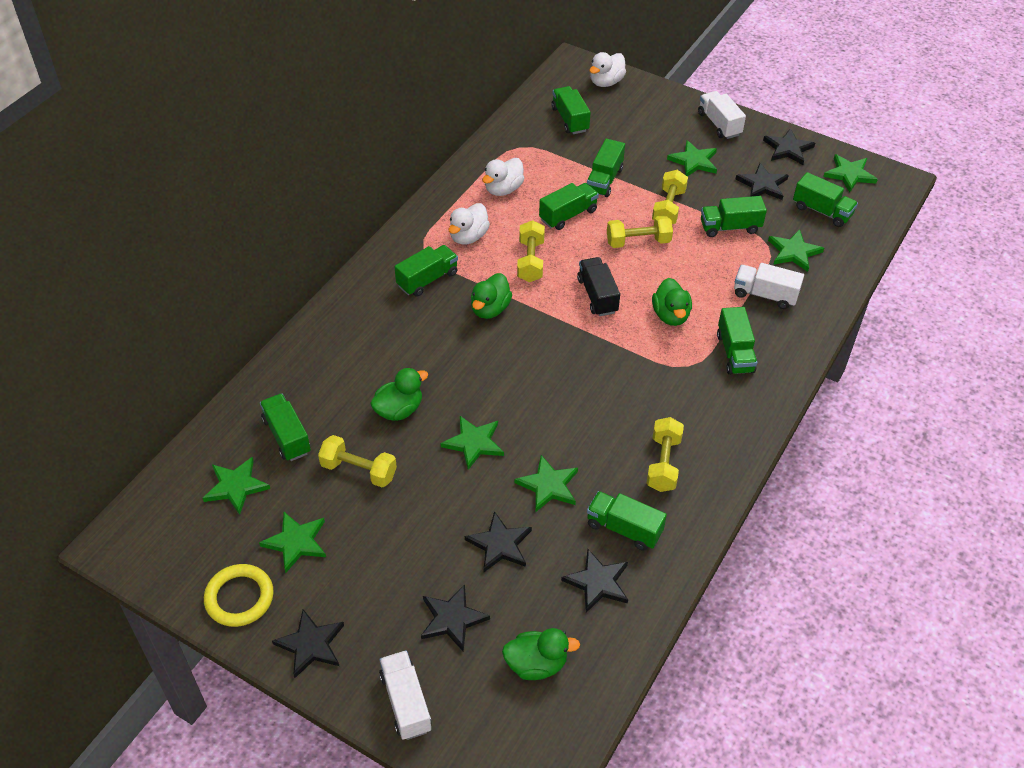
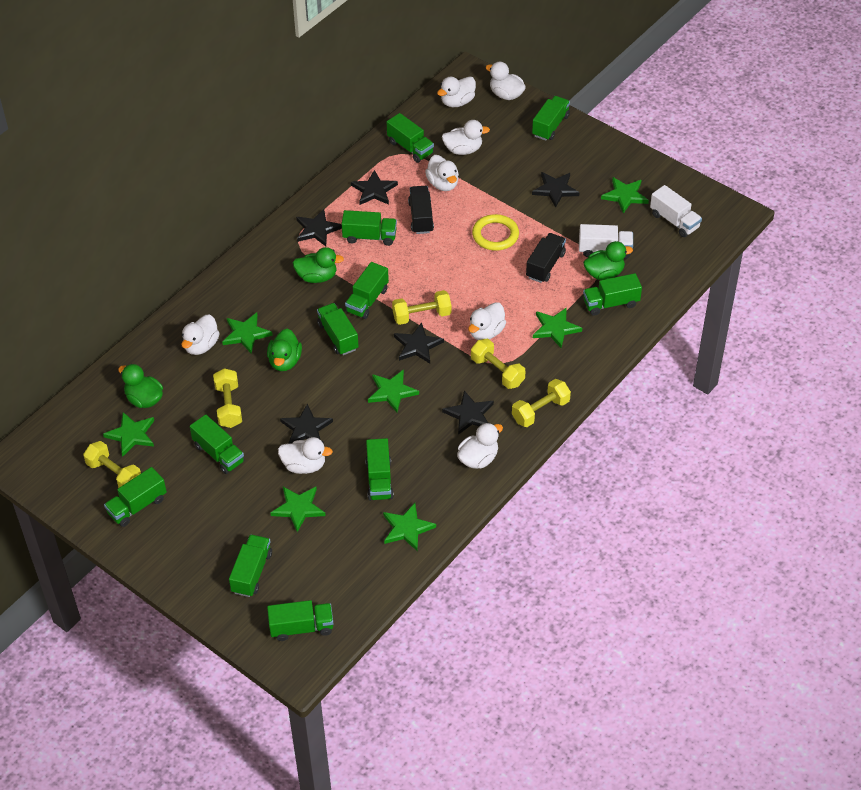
black truck: 1 -> 2
green truck: 9 -> 11
white duck: 3 -> 8
white truck: 3 -> 2

